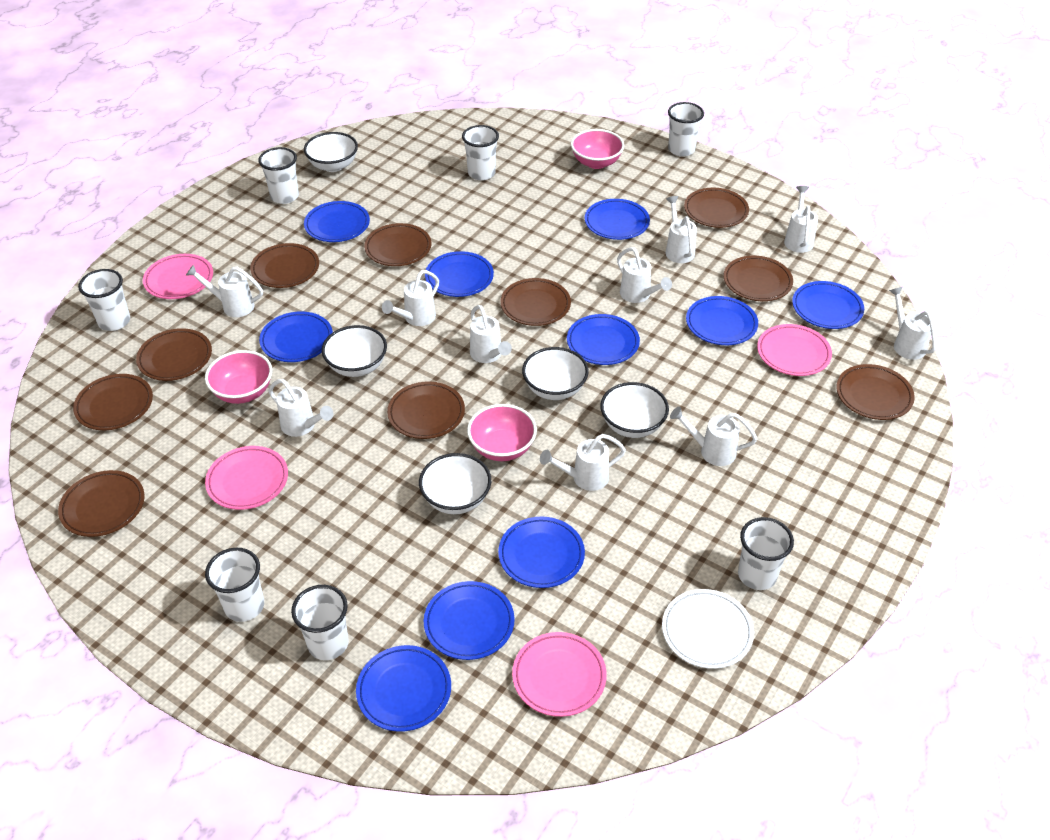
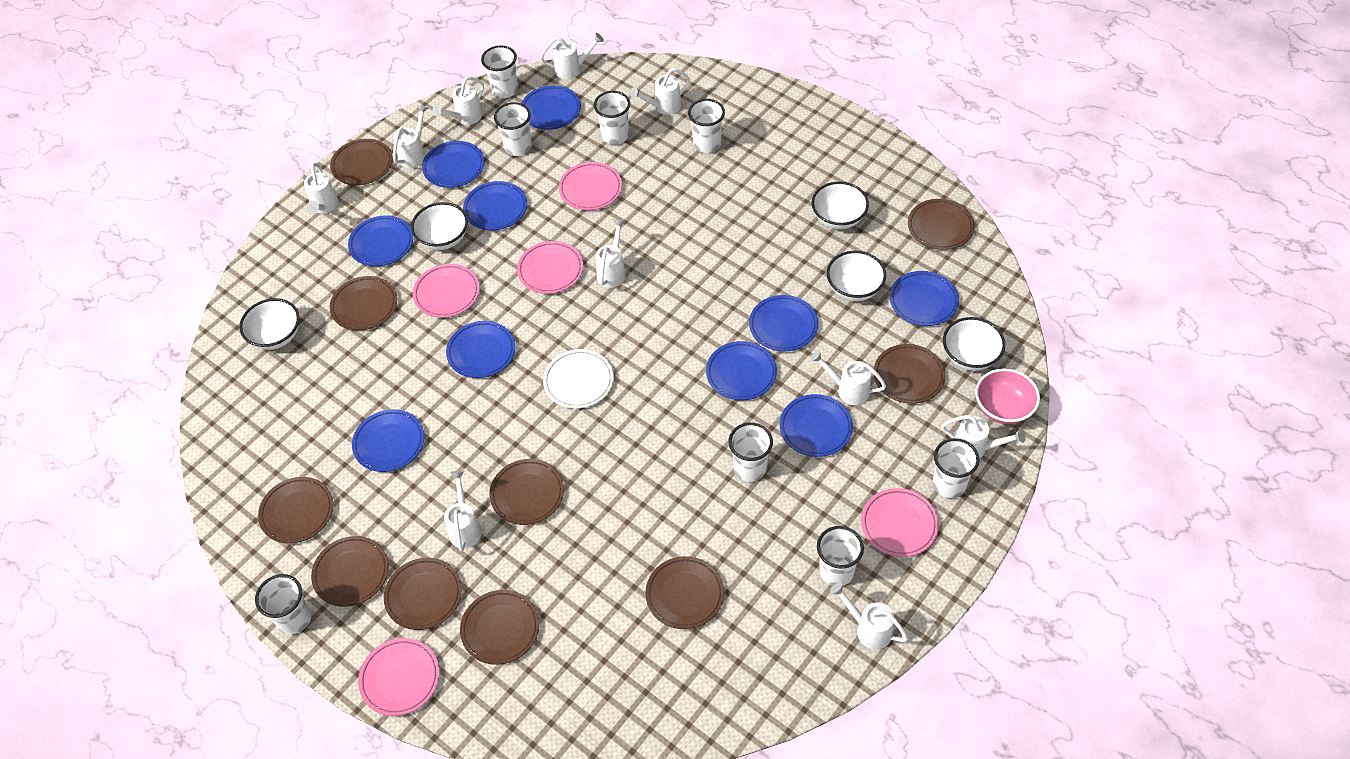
pink bowl: 3 -> 1
pink plate: 4 -> 5
white cup: 7 -> 8

